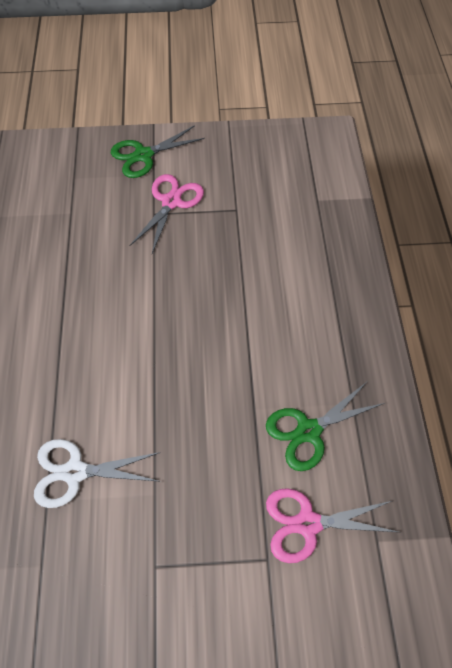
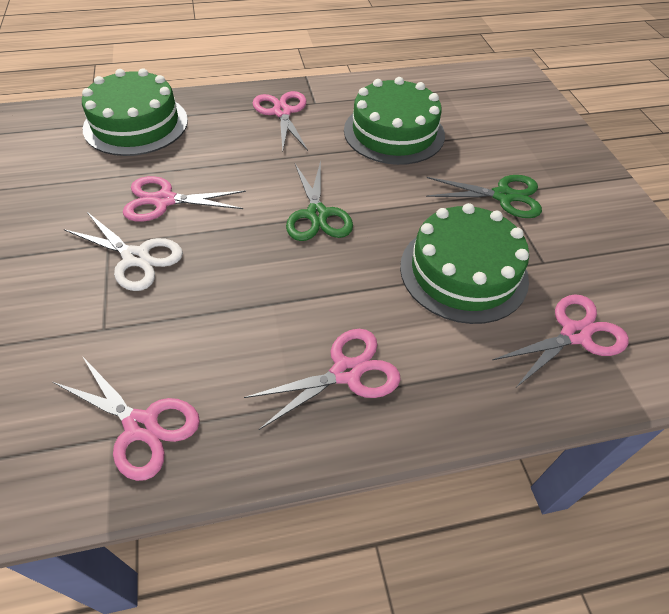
green cake: 0 -> 3
pink scissors: 2 -> 5

